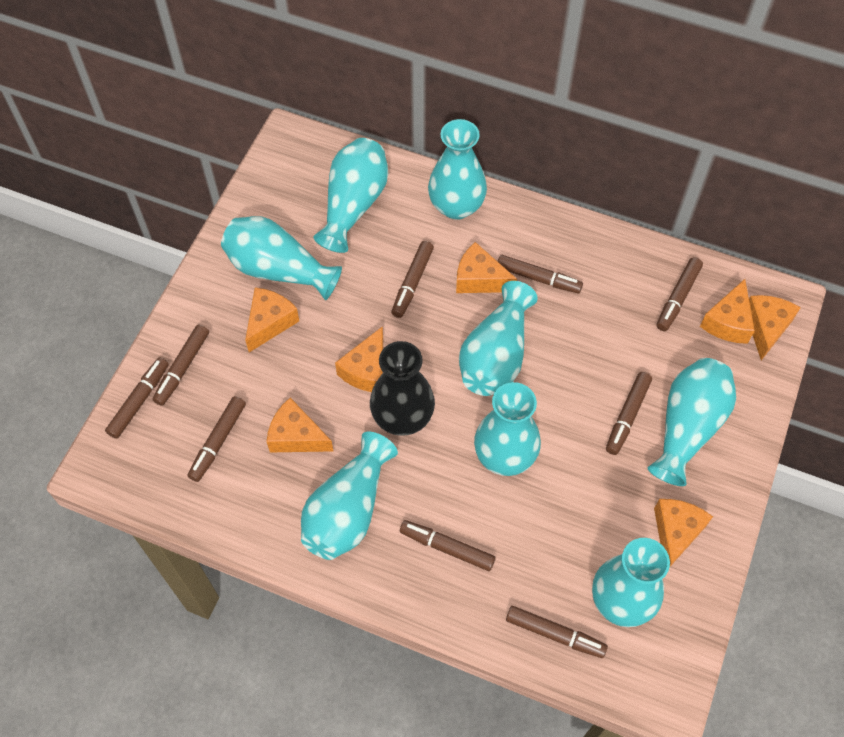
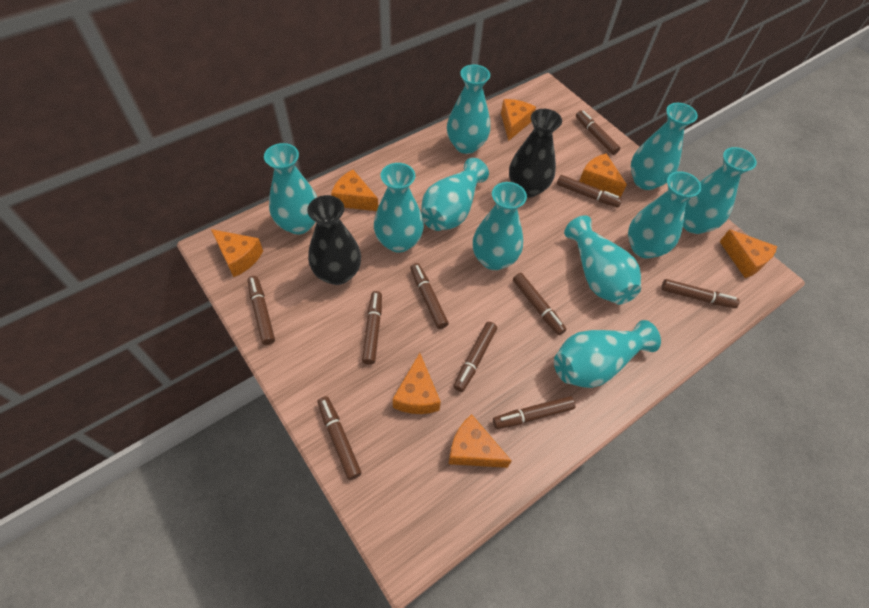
black vase: 1 -> 2
brown marker: 9 -> 10
turquoise vase: 8 -> 10

